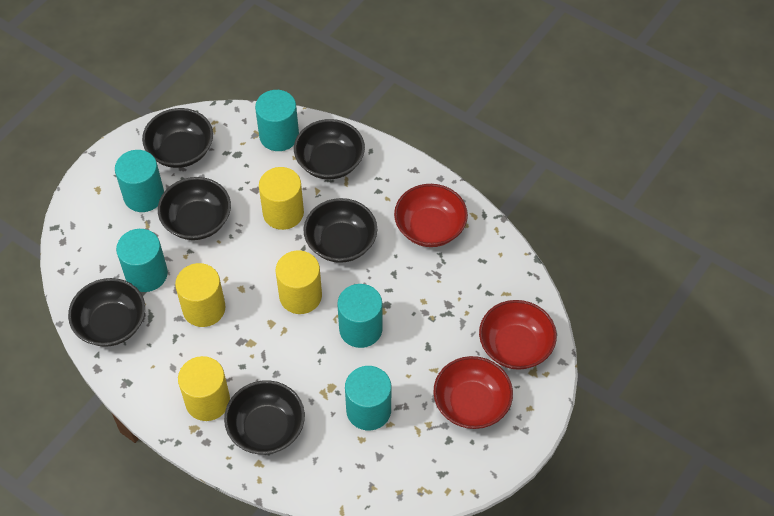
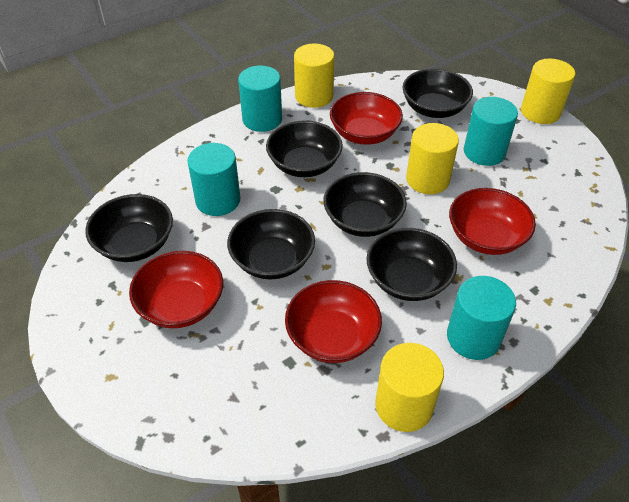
red bowl: 3 -> 4
turquoise cylinder: 5 -> 4

